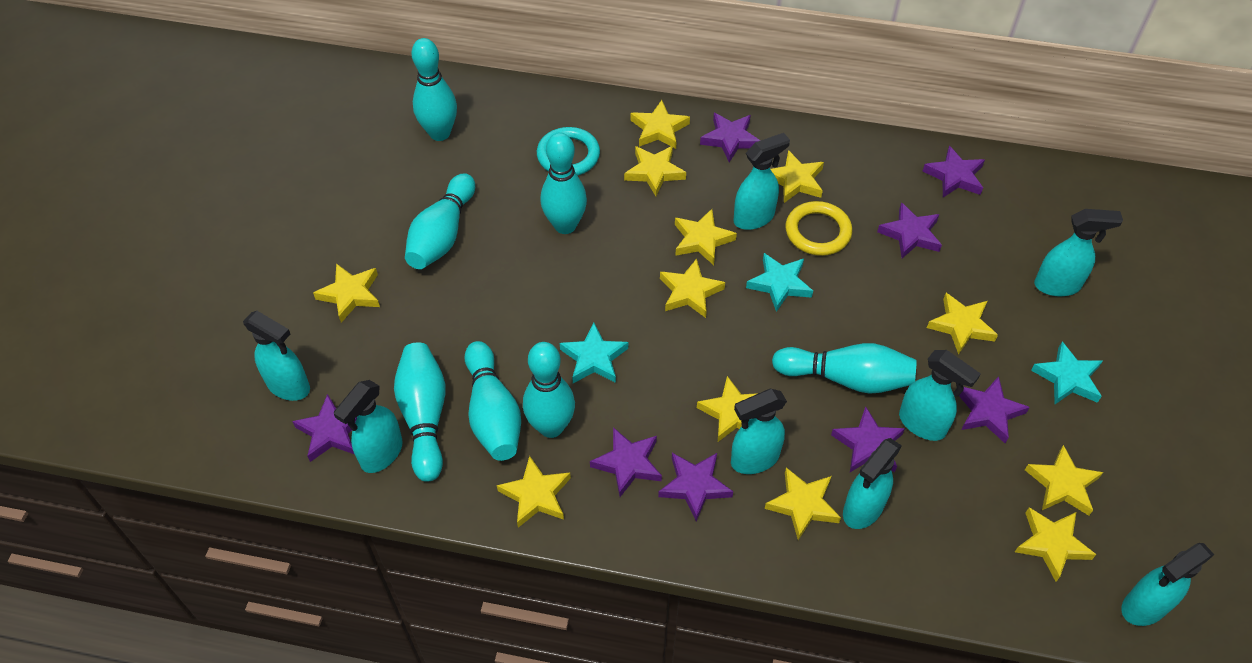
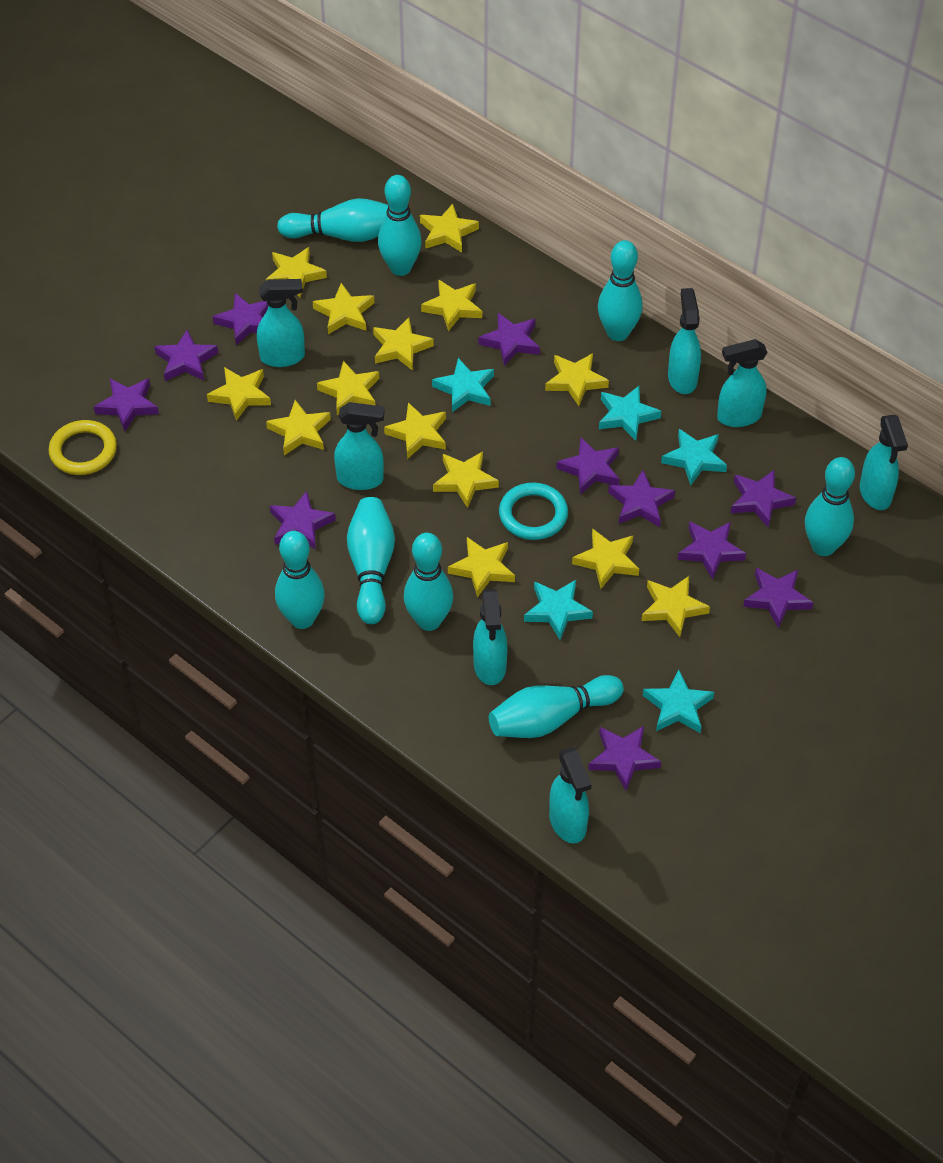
purple star: 8 -> 11
turquoise bowling pin: 7 -> 8
turquoise spray bottle: 8 -> 7
turquoise star: 3 -> 5
yellow star: 12 -> 14

